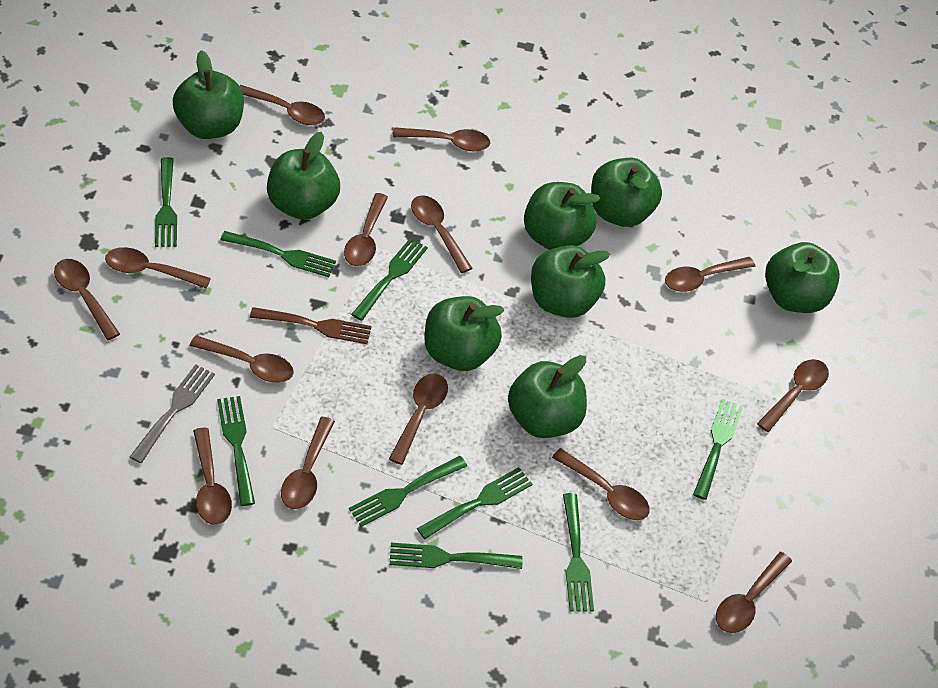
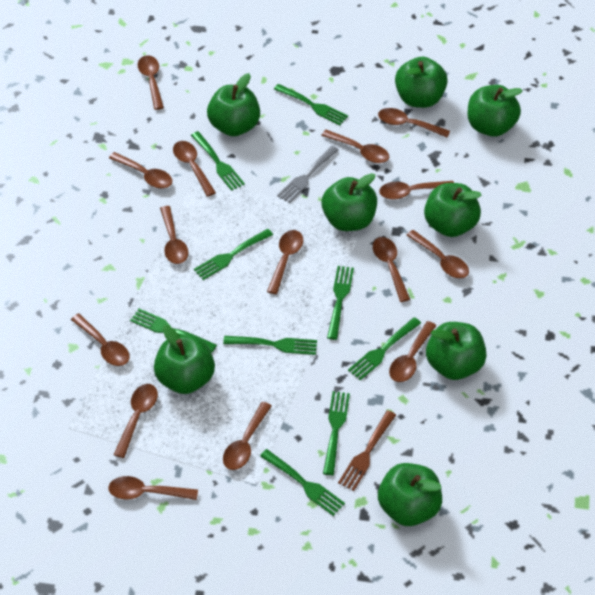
brown spoon: 14 -> 15

